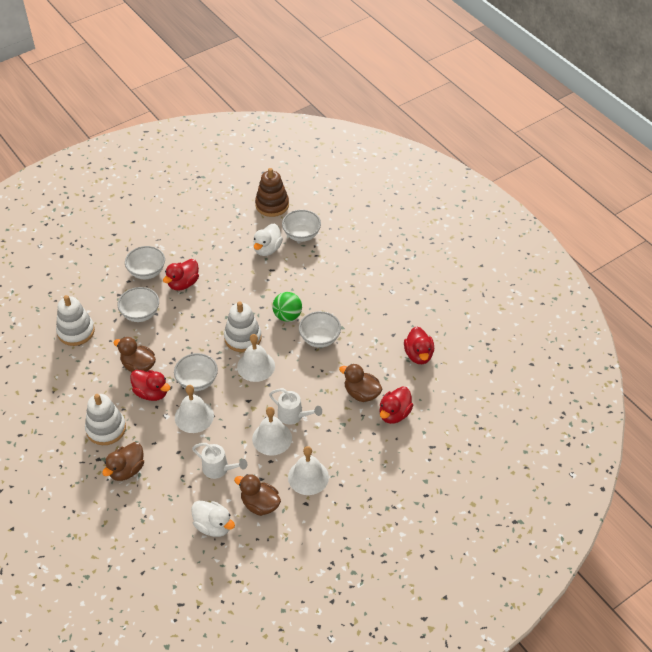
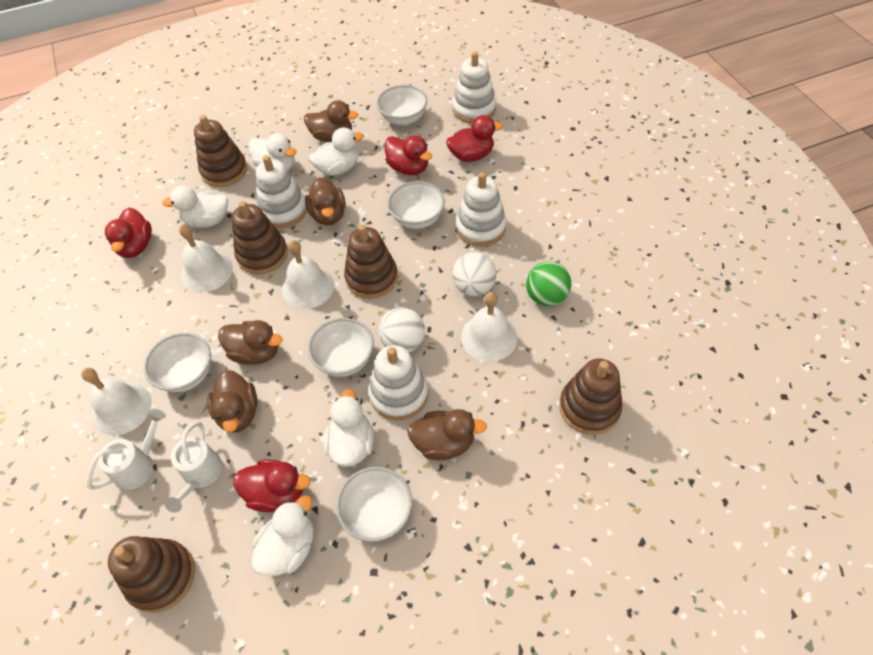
brown duck: 4 -> 5
brown stacking toy: 1 -> 5
white ball: 0 -> 2
white duck: 2 -> 5
white stacking toy: 3 -> 4

